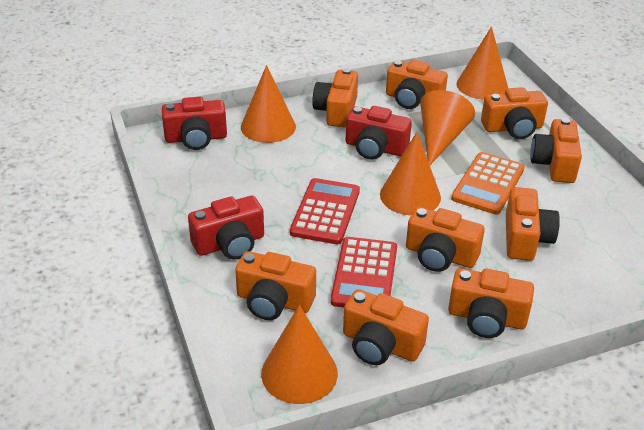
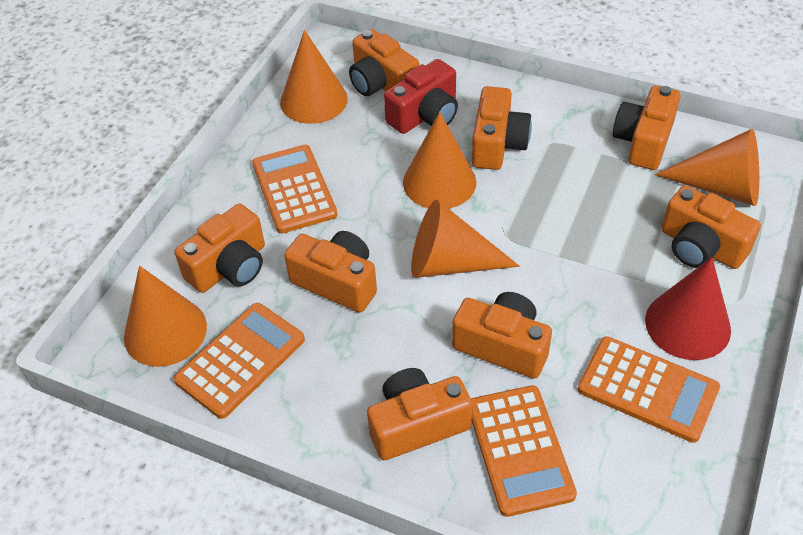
orange calculator: 1 -> 4
orange camera: 9 -> 8
red calculator: 2 -> 0
red camera: 3 -> 1
red cone: 0 -> 1

